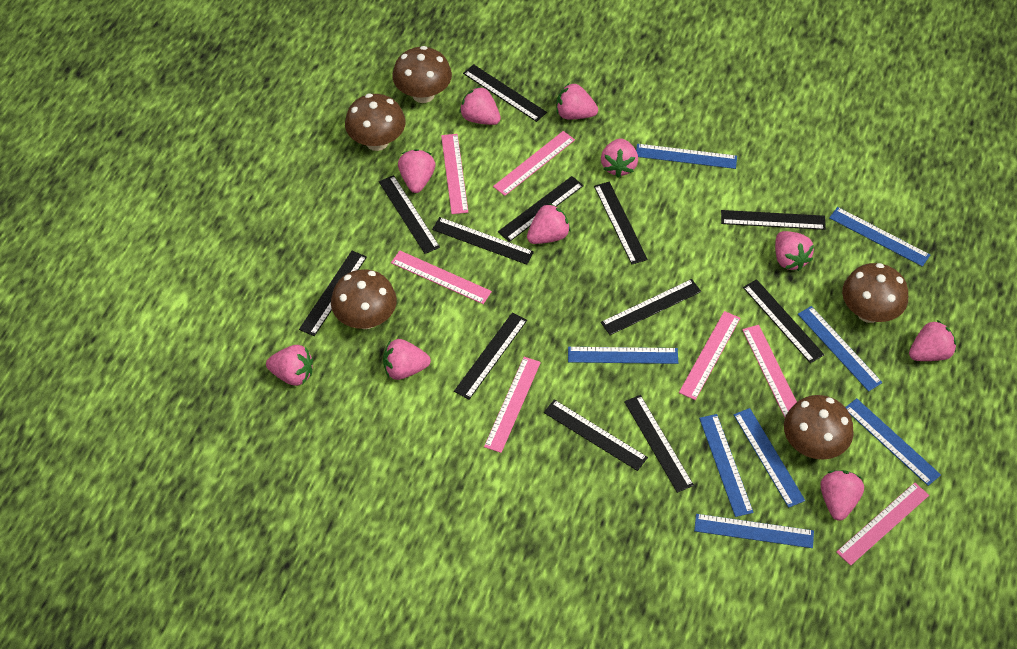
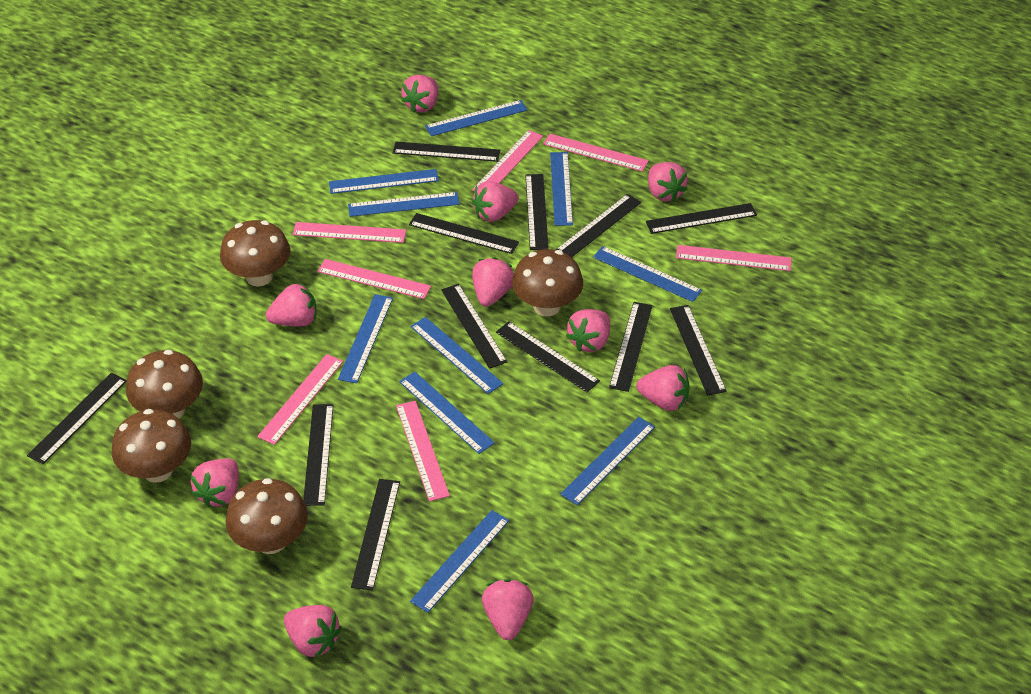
blue ruler: 8 -> 10

